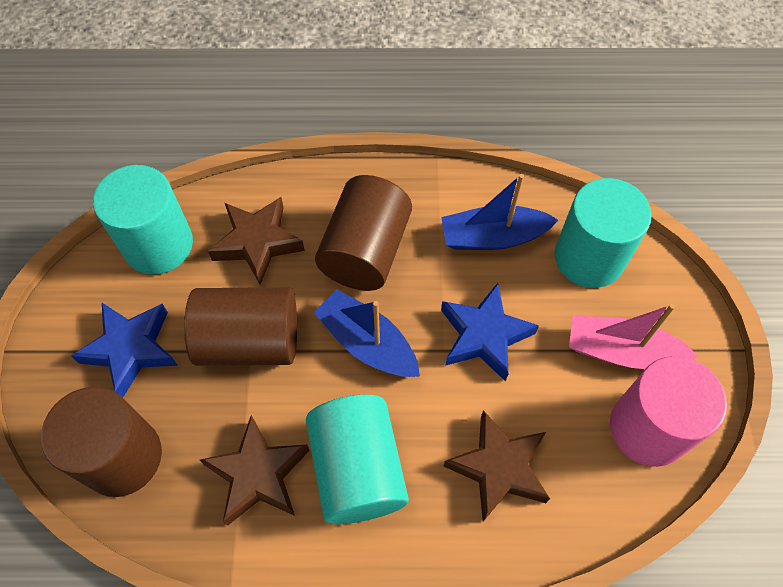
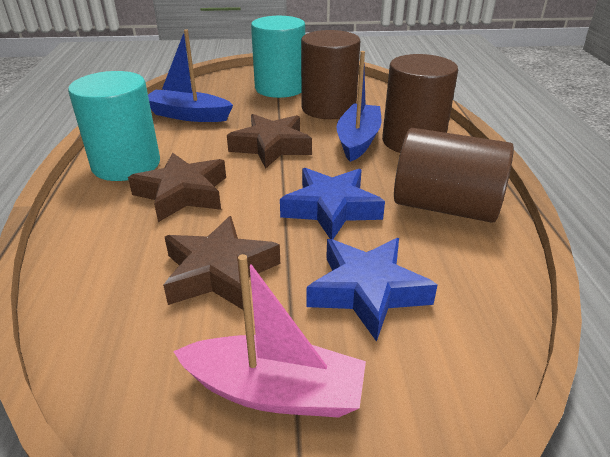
pink cylinder: 1 -> 0
turquoise cylinder: 3 -> 2

